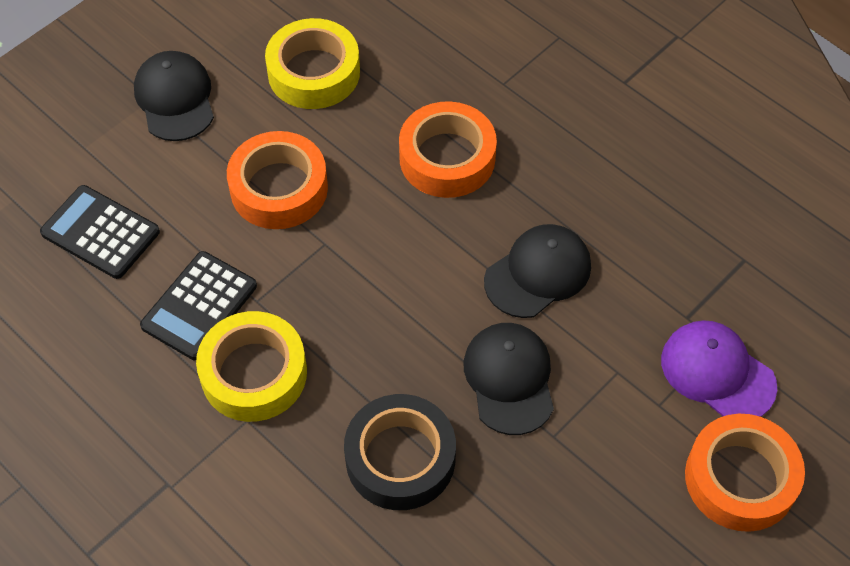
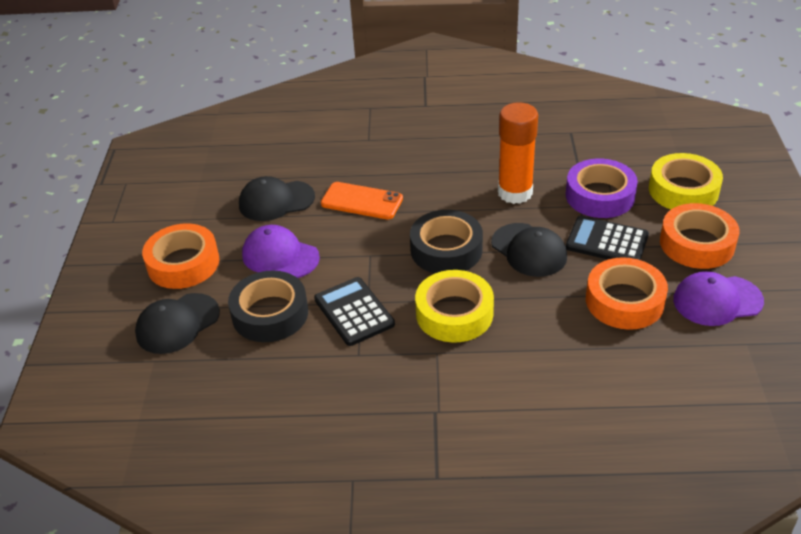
black tape: 1 -> 2
orange glue stick: 0 -> 1
orange phone: 0 -> 1
purple cap: 1 -> 2
purple tape: 0 -> 1

